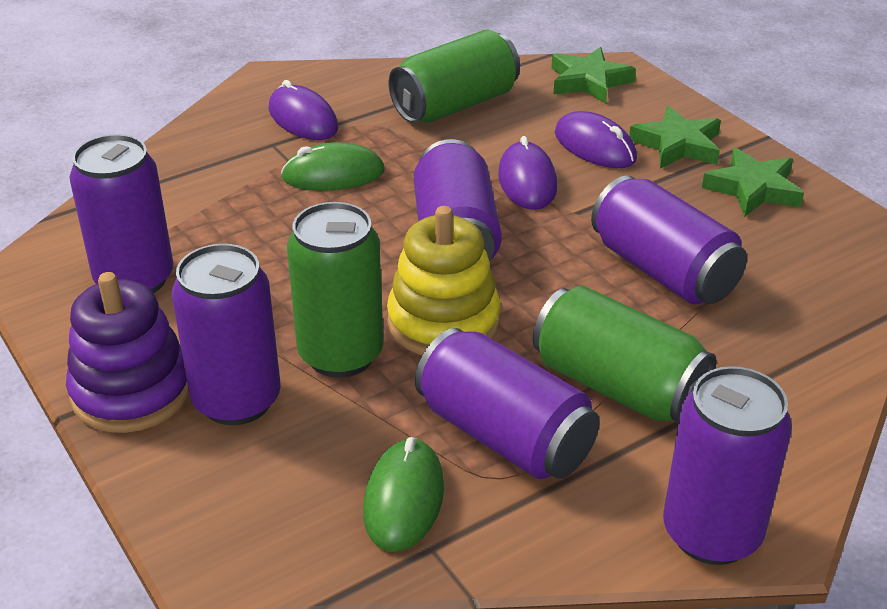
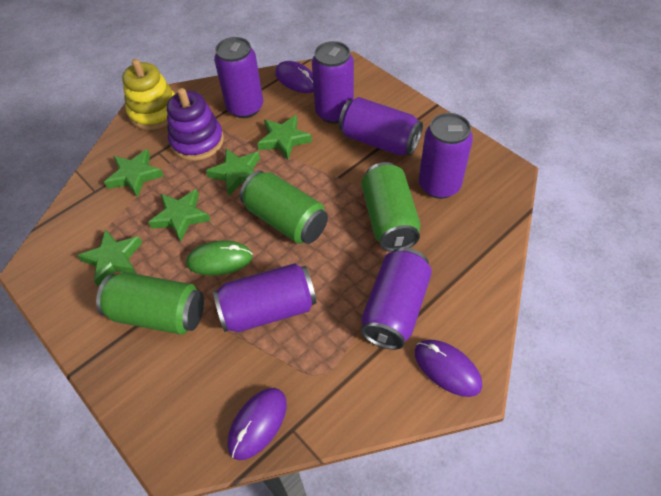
green mouse: 2 -> 1
green star: 3 -> 5

